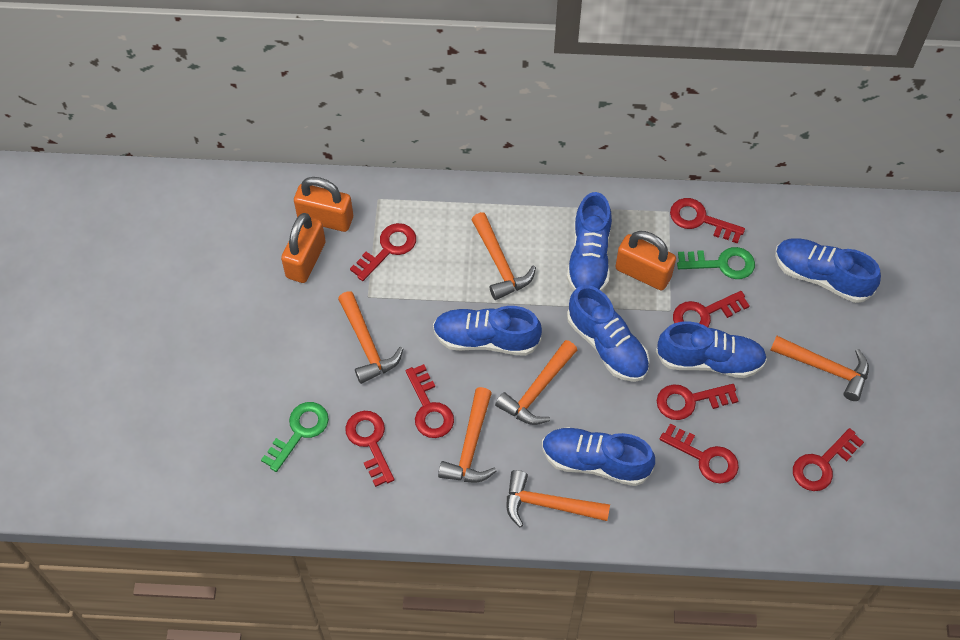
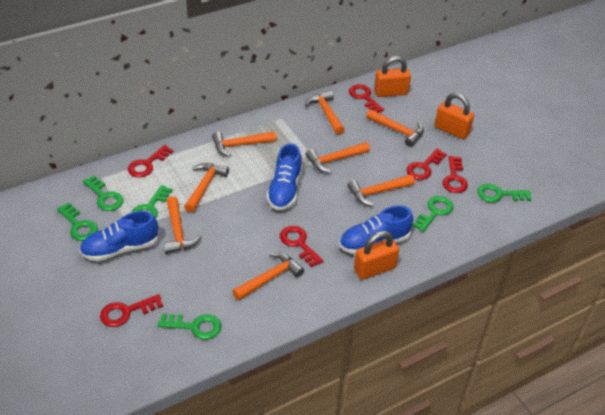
blue shoe: 6 -> 3
green key: 2 -> 6
orange hammer: 6 -> 8
red key: 8 -> 6

